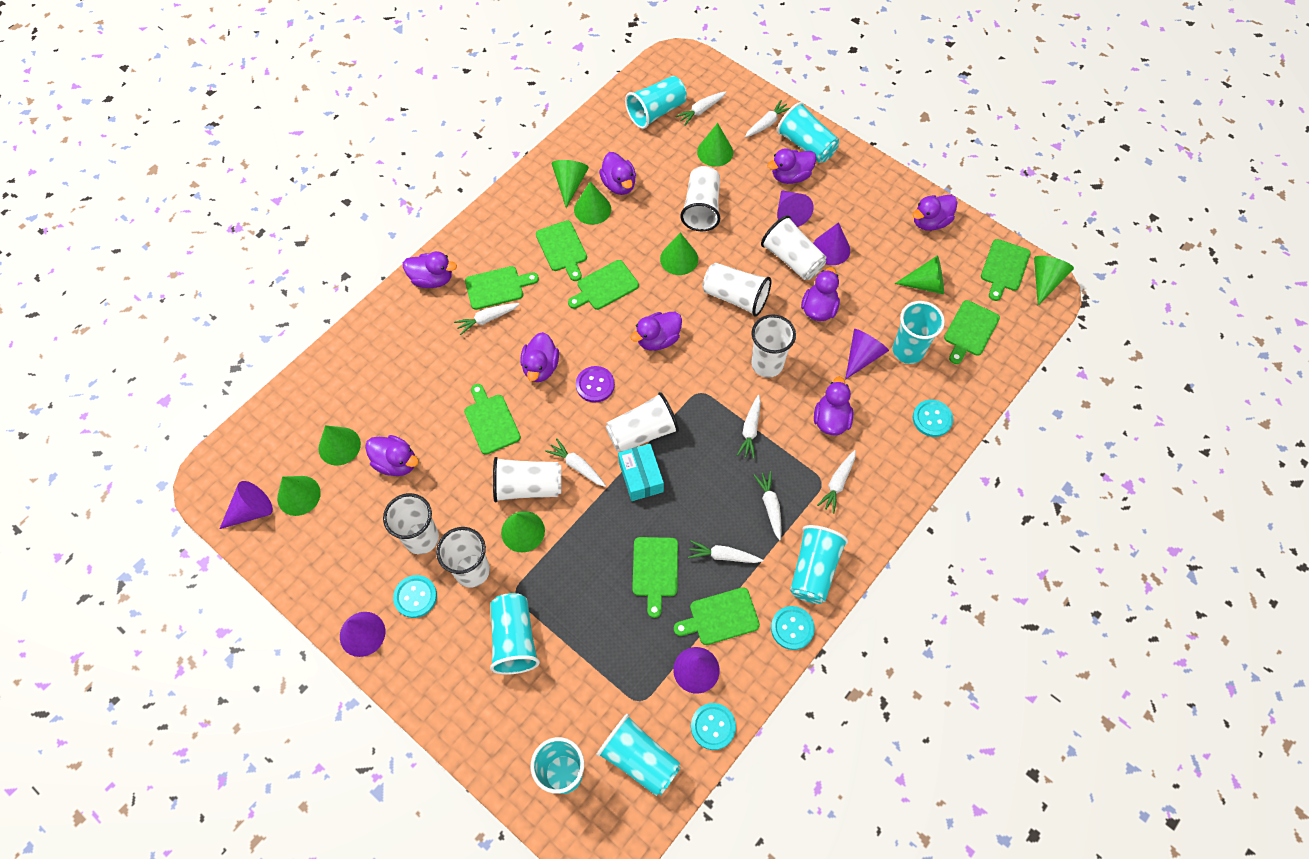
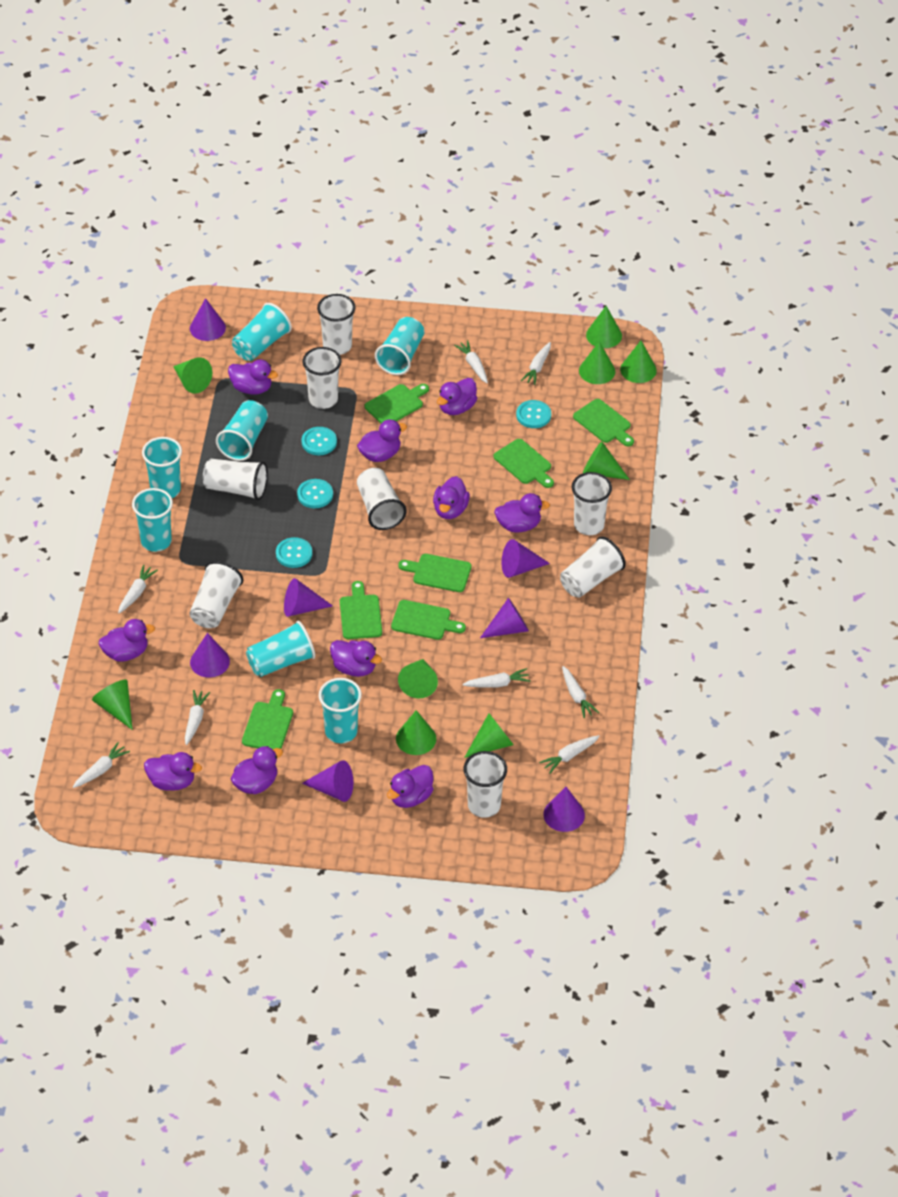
green cutting board: 8 -> 7
purple button: 1 -> 0
purple cone: 6 -> 7
purple duck: 9 -> 10
turquoise box: 1 -> 0

